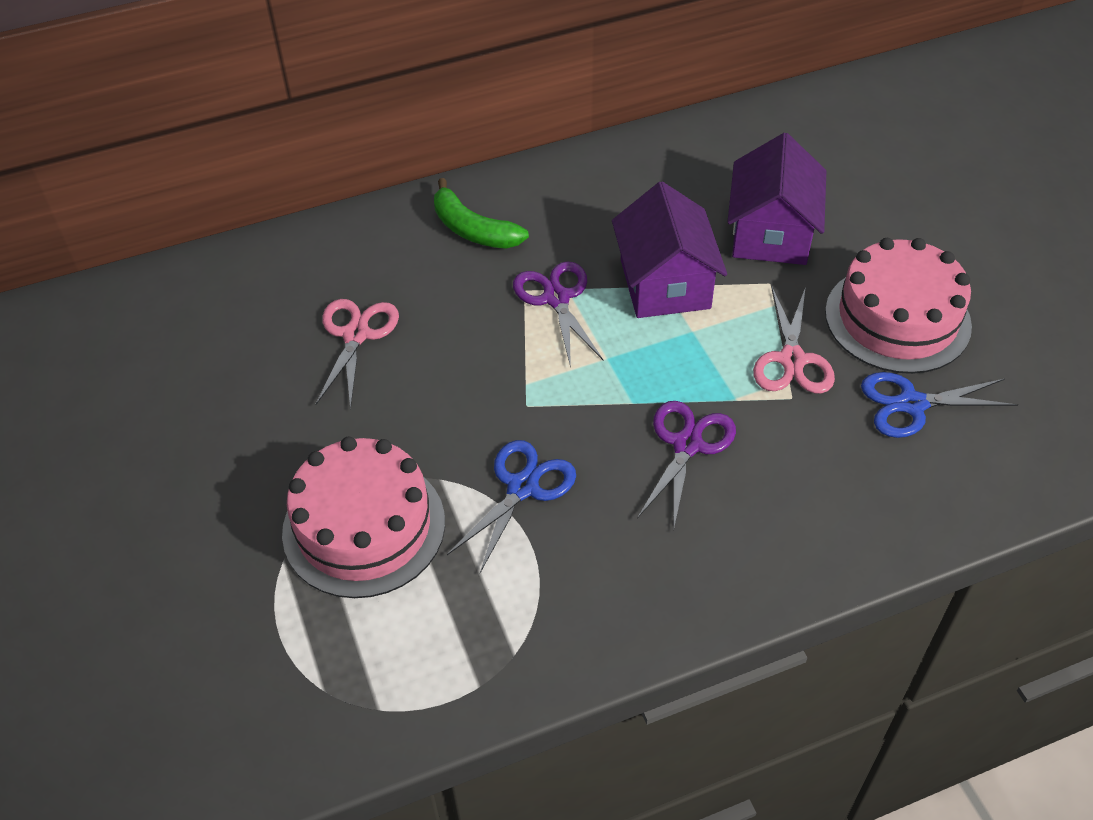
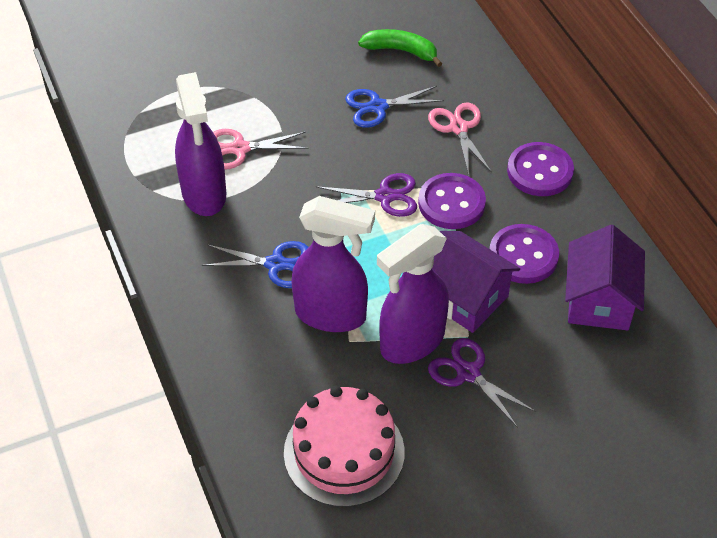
pink cake: 2 -> 1
purple button: 0 -> 3
purple spray bottle: 0 -> 3

